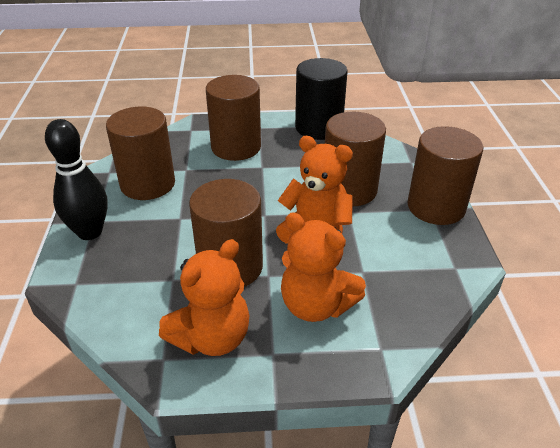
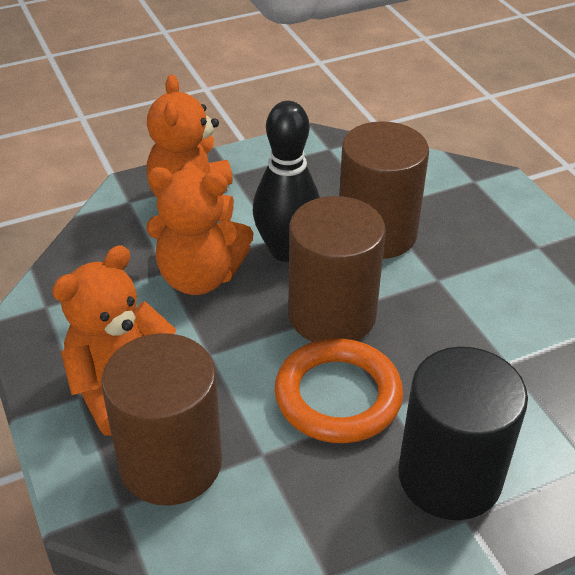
brown cylinder: 5 -> 3
orange ring: 0 -> 1

